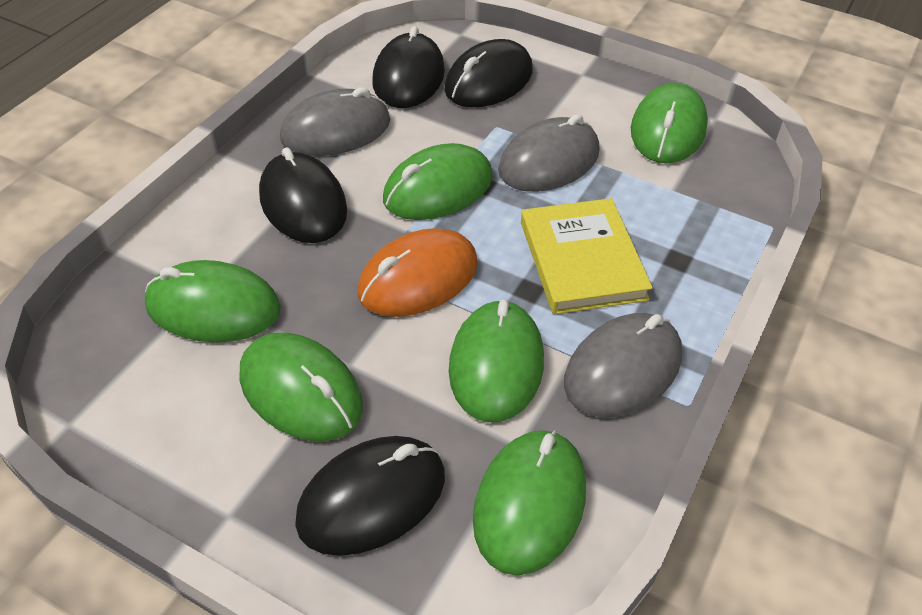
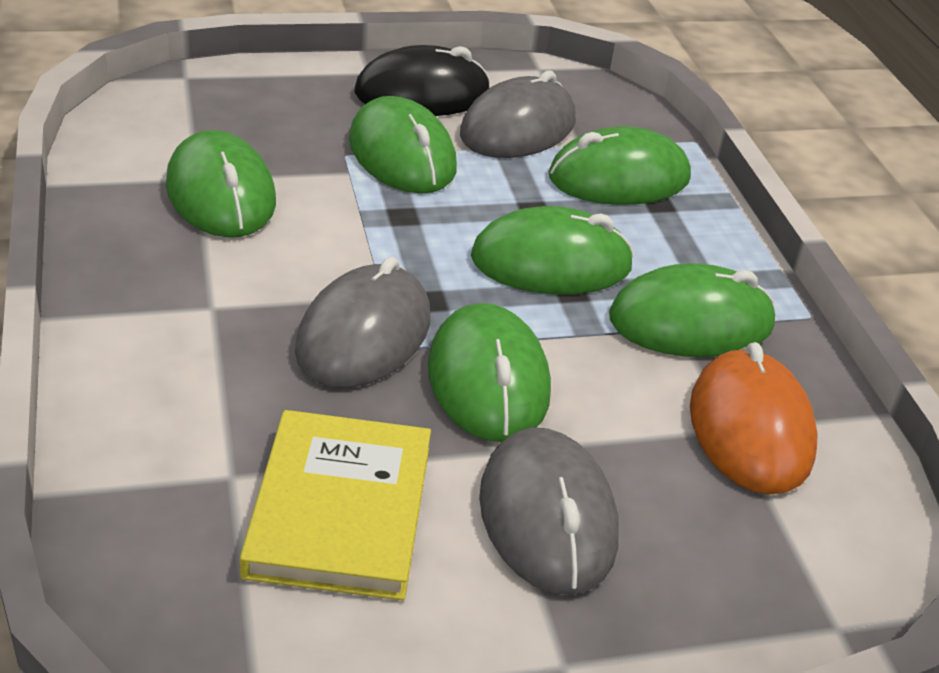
black mouse: 4 -> 1

